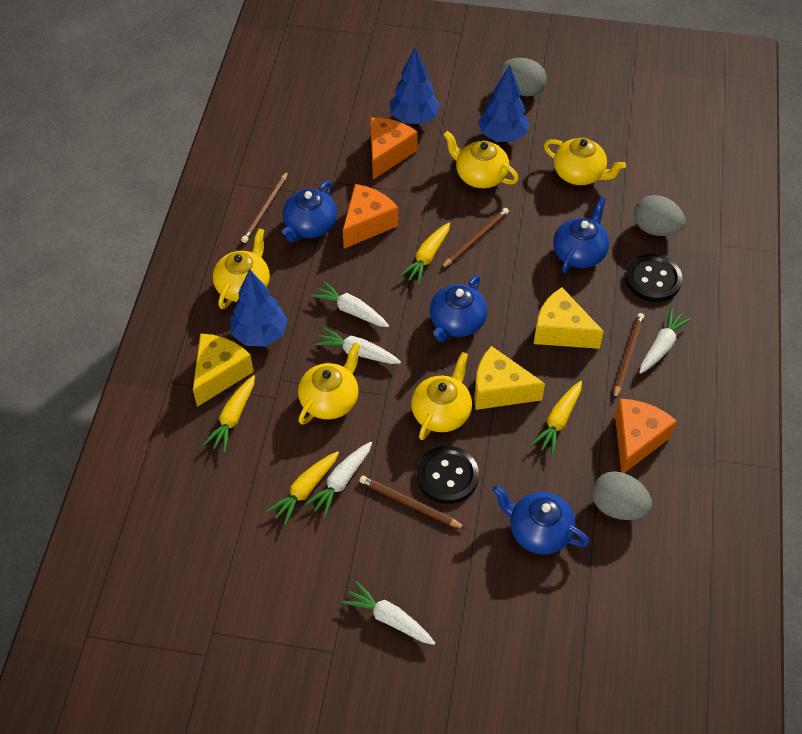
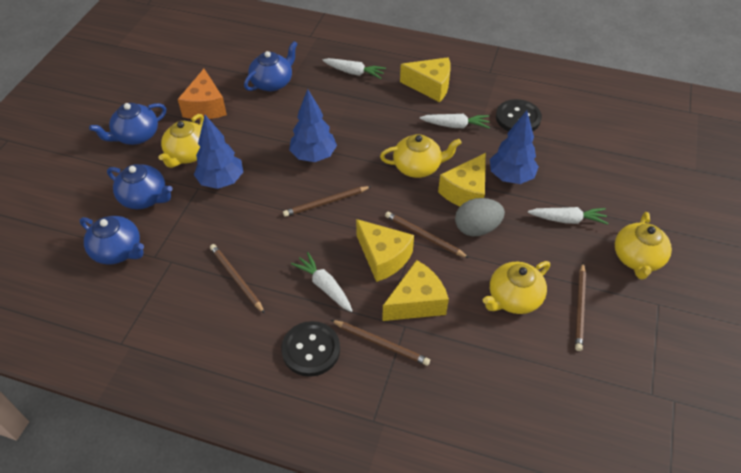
brown pencil: 4 -> 5
grey egg: 3 -> 1
orange cheese: 3 -> 1
white carrot: 5 -> 4
yellow carrot: 4 -> 0
yellow cheese: 3 -> 4
yellow teapot: 5 -> 4

